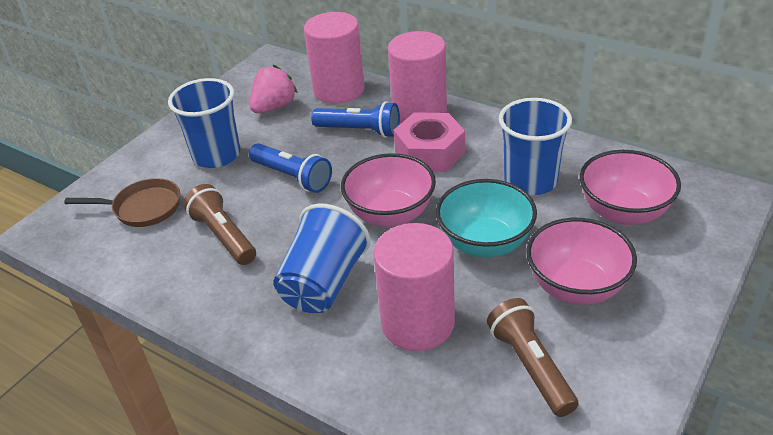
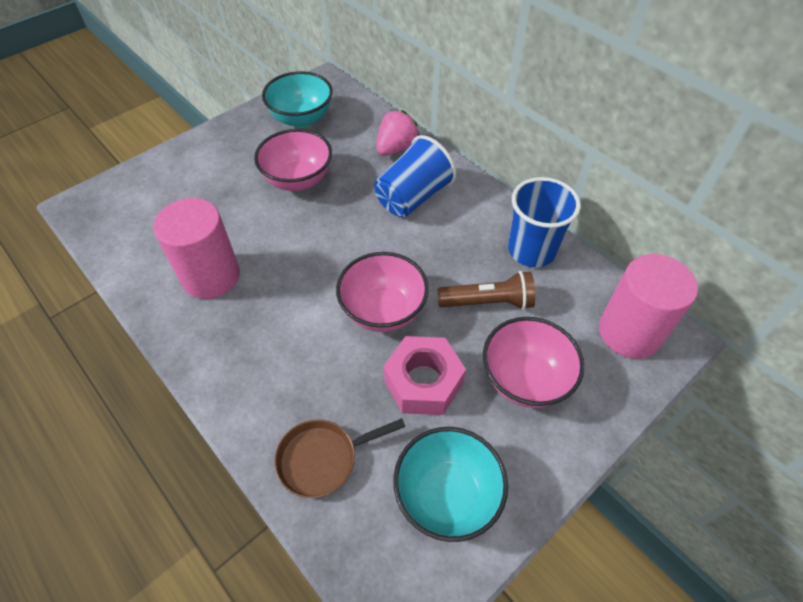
blue cup: 3 -> 2
blue flashlight: 2 -> 0
brown flashlight: 2 -> 1
pink cylinder: 3 -> 2
turquoise bowl: 1 -> 2

